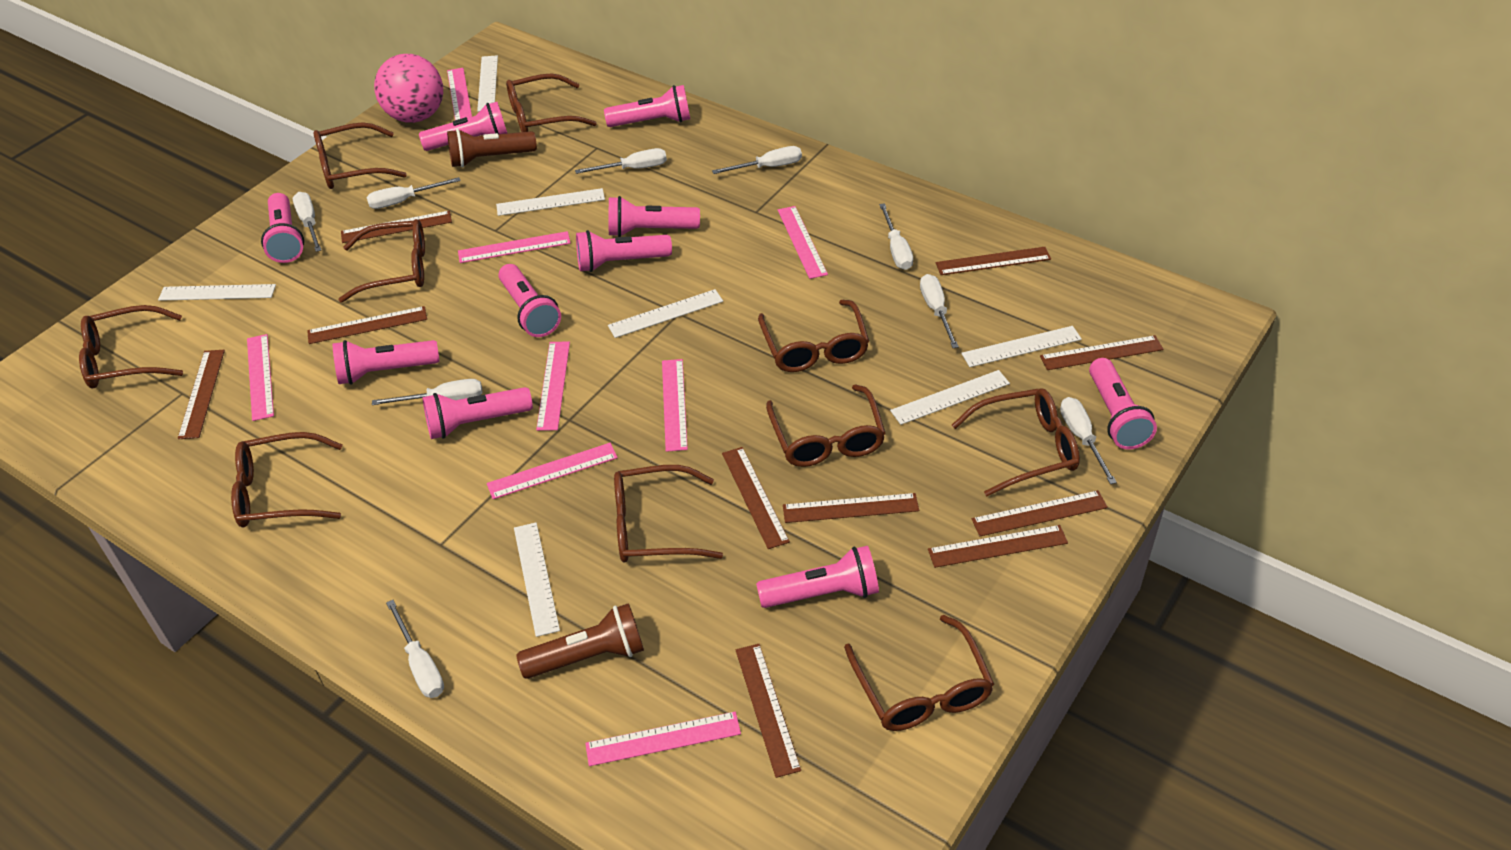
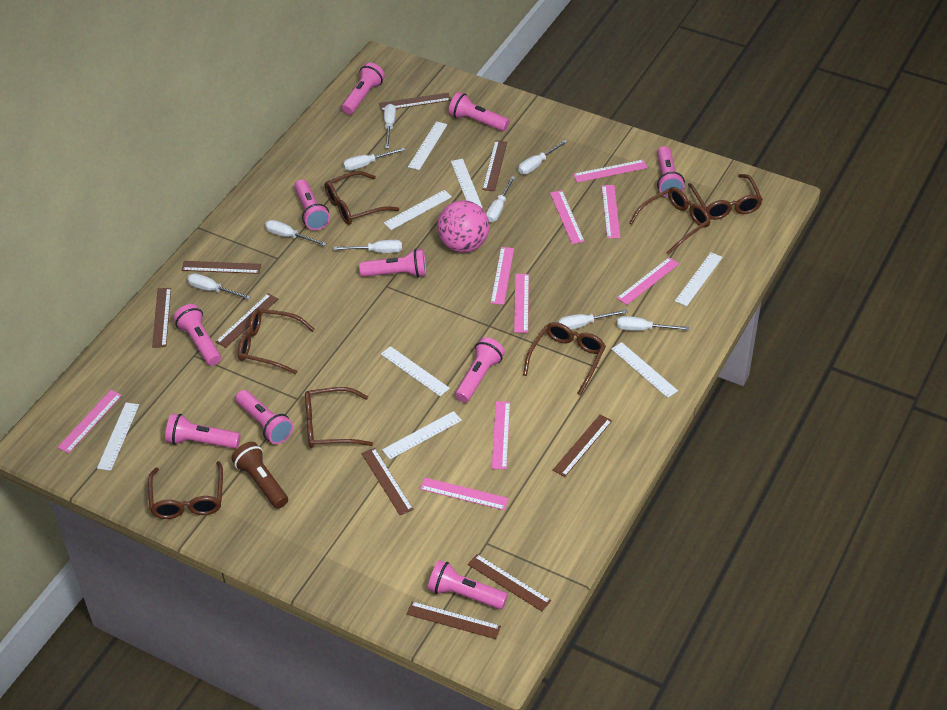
brown flashlight: 2 -> 1
brown glasses: 10 -> 7
brown ruler: 10 -> 9
pink ruler: 8 -> 9
white ruler: 7 -> 8

